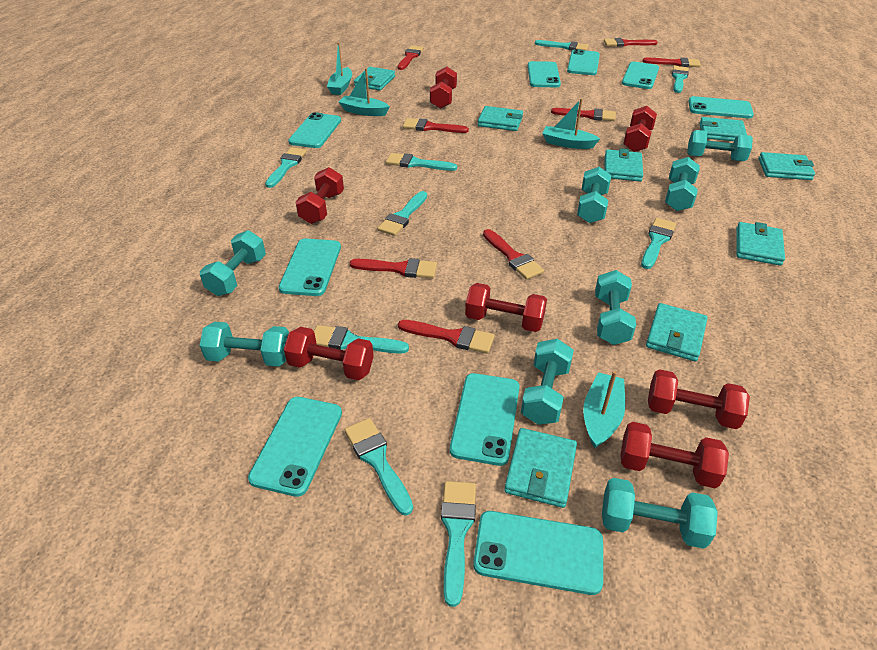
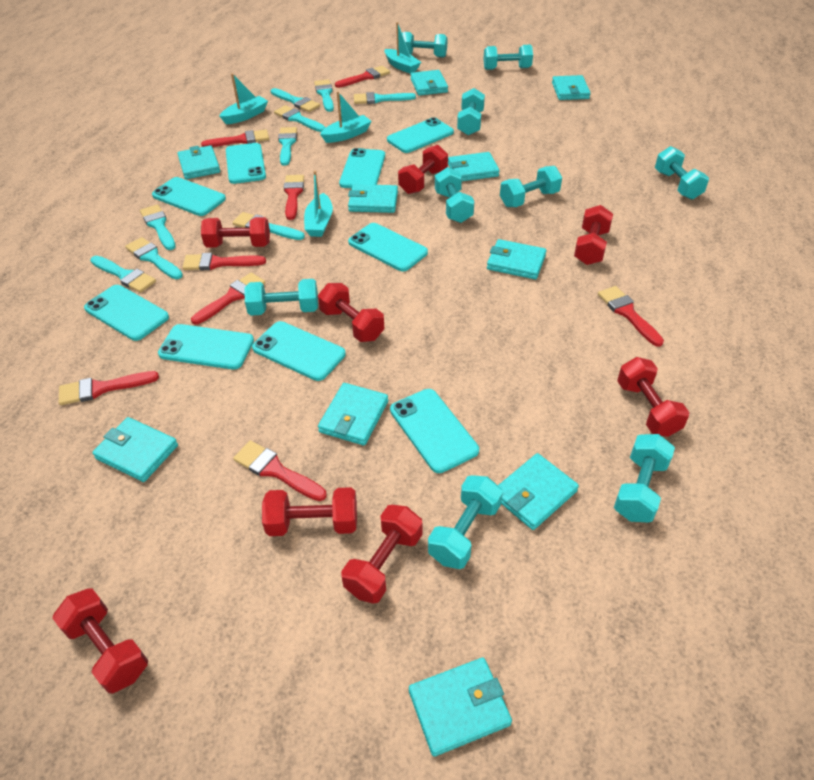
red dumbbell: 7 -> 8
turquoise dumbbell: 8 -> 9
turquoise wallet: 8 -> 10

